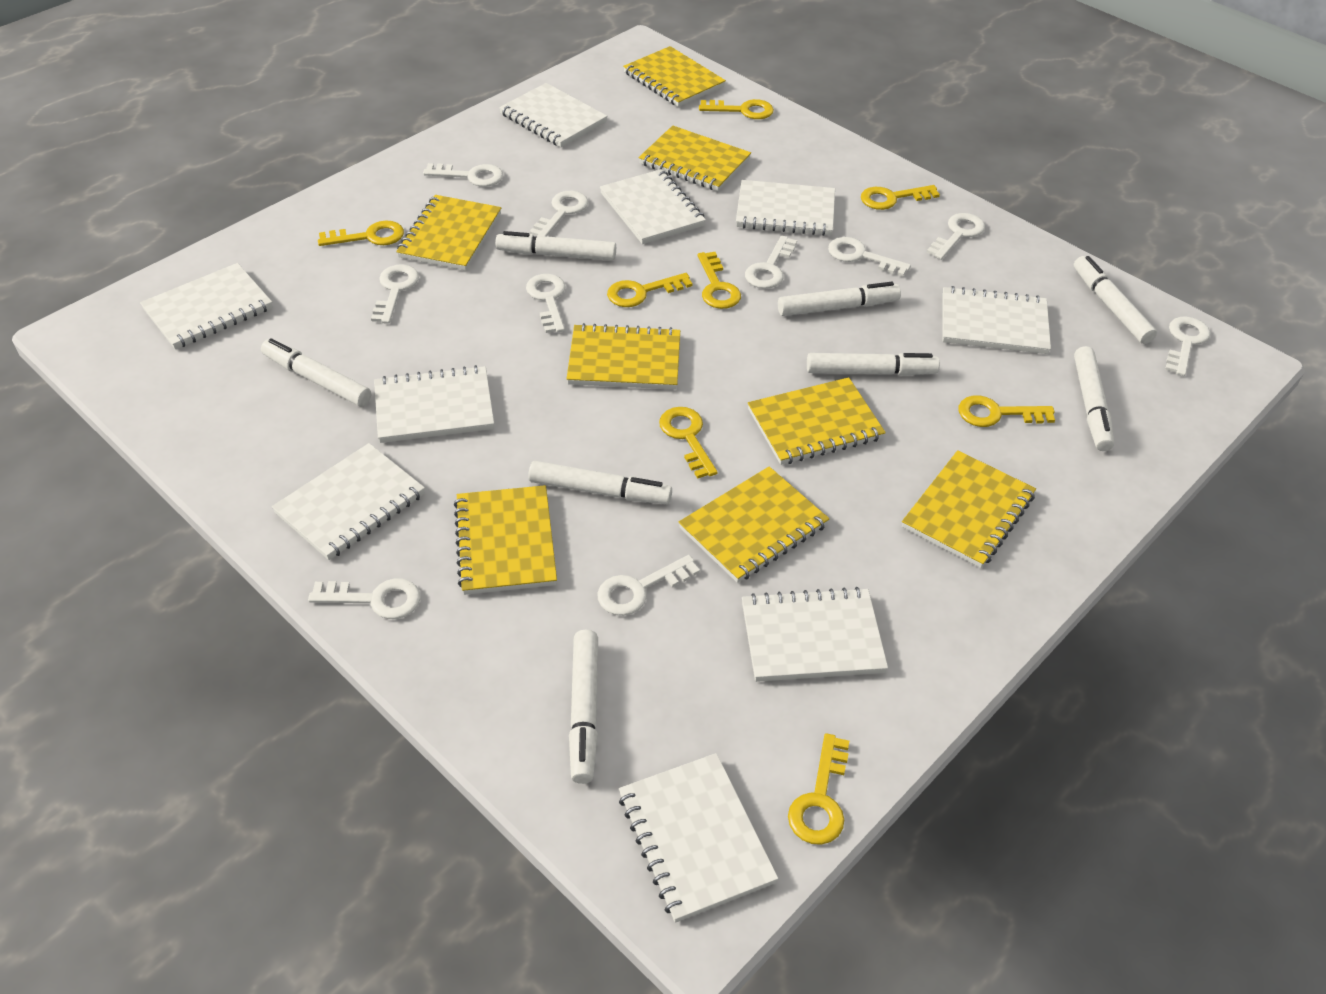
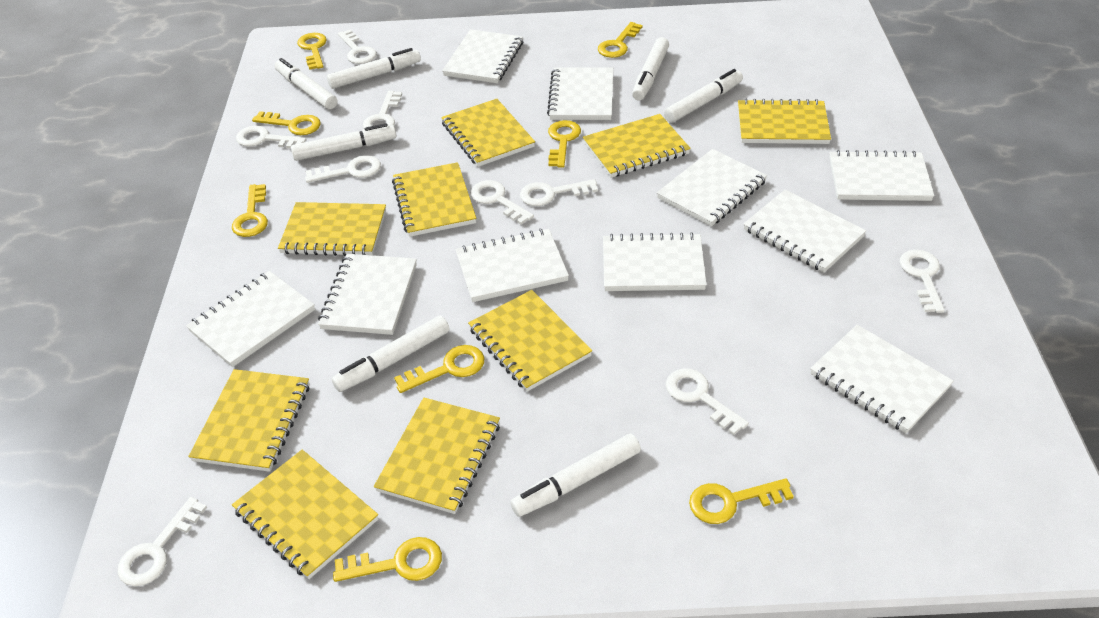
white key: 10 -> 9
white marker: 8 -> 7
white notebook: 9 -> 10
yellow notebook: 8 -> 9

